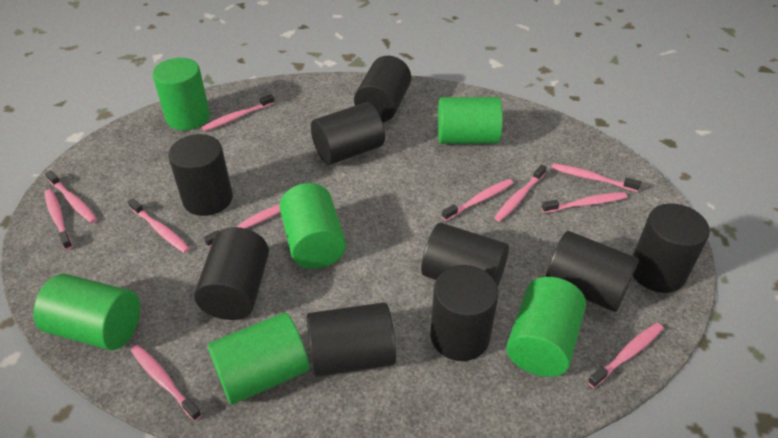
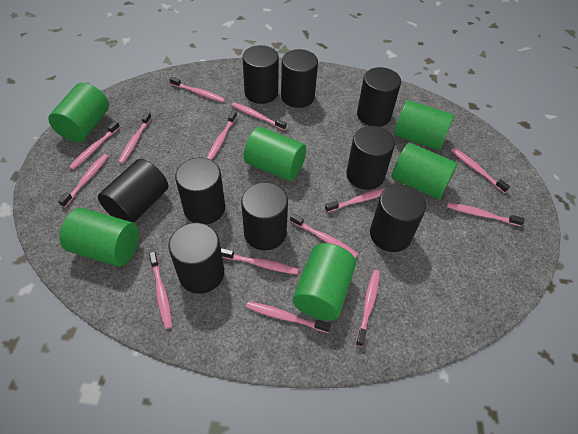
pink toothbrush: 11 -> 14

